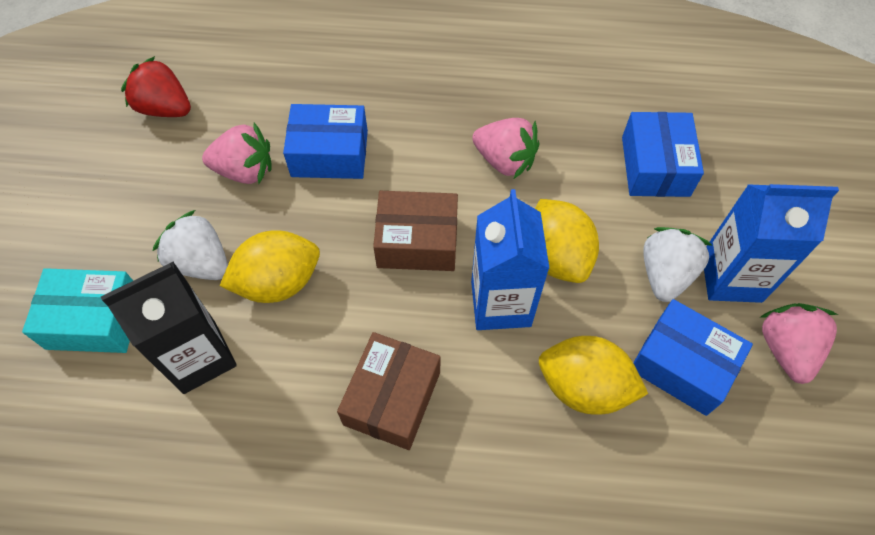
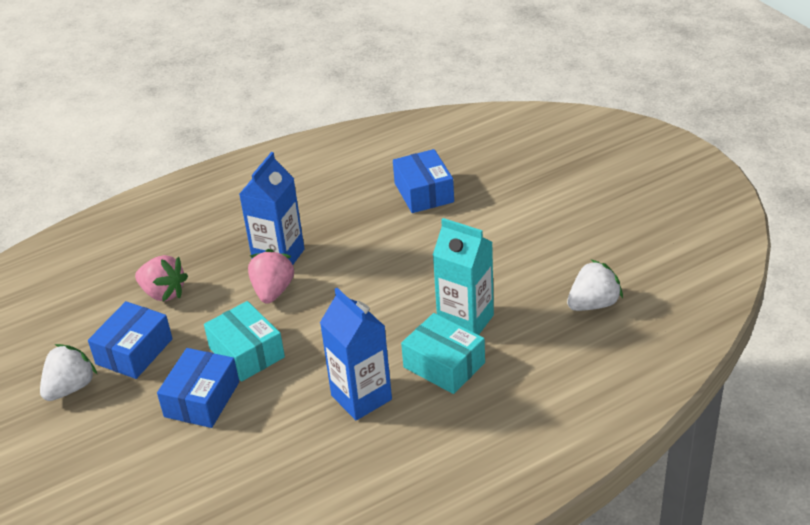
black carton: 1 -> 0
brown box: 2 -> 0
pink strawberry: 3 -> 2
red strawberry: 1 -> 0
turquoise box: 1 -> 2
turquoise carton: 0 -> 1
yellow lemon: 3 -> 0

